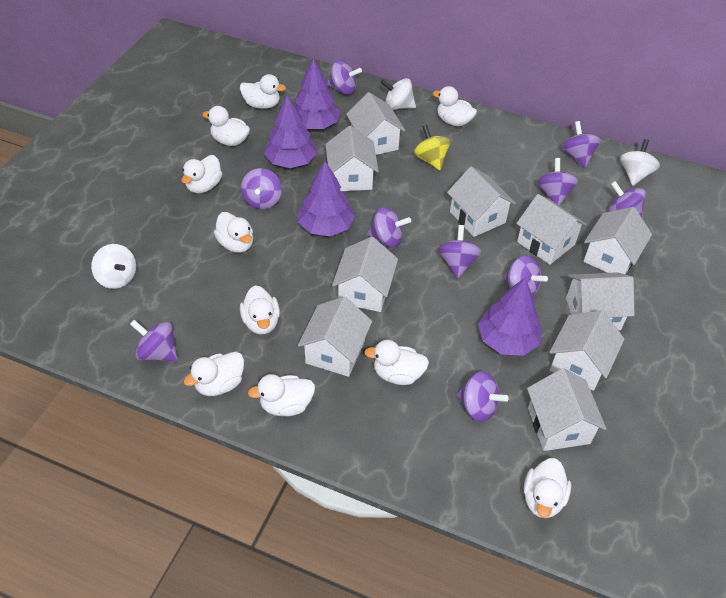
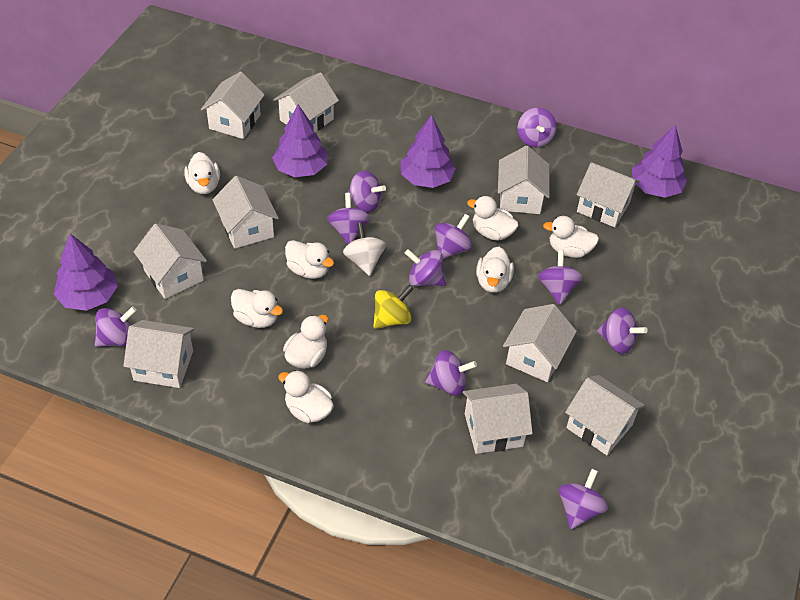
white duck: 10 -> 8
white spinning top: 3 -> 1

